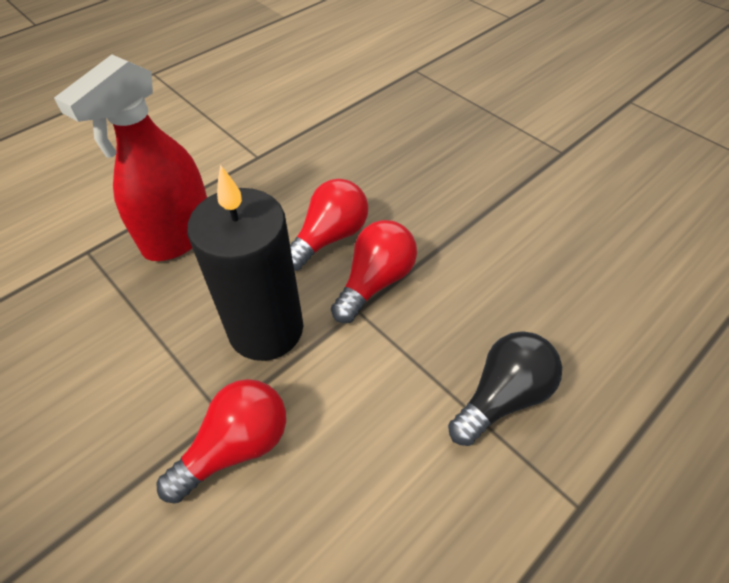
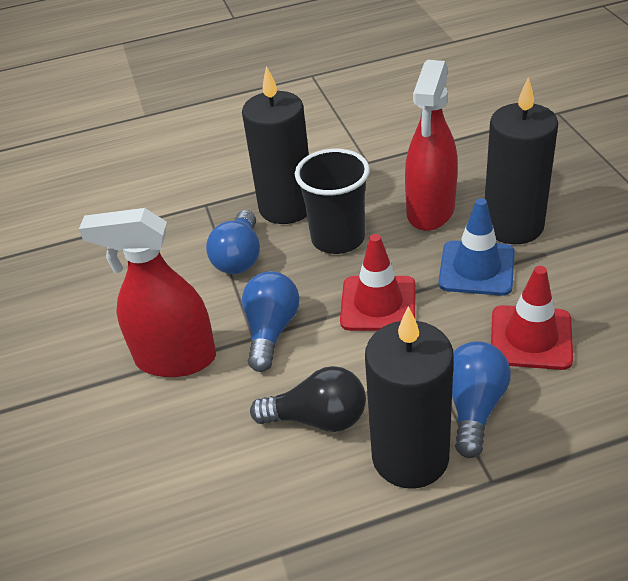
black candle: 1 -> 3
black cup: 0 -> 1
blue light bulb: 0 -> 3
blue traffic cone: 0 -> 1
red light bulb: 3 -> 0
red spray bottle: 1 -> 2
red traffic cone: 0 -> 2

